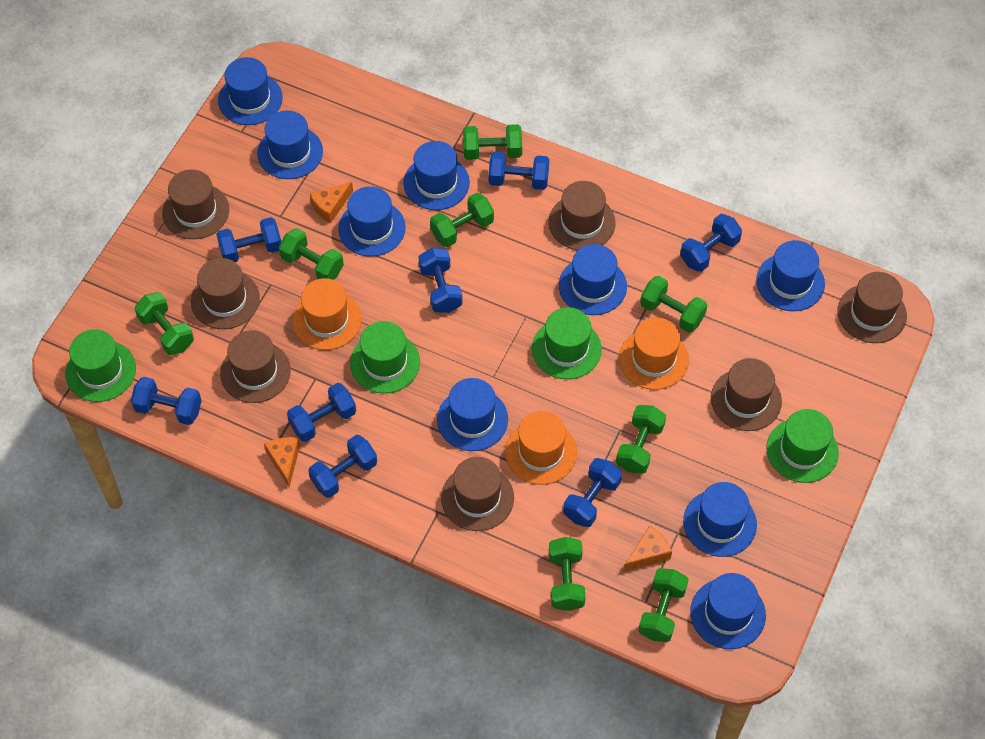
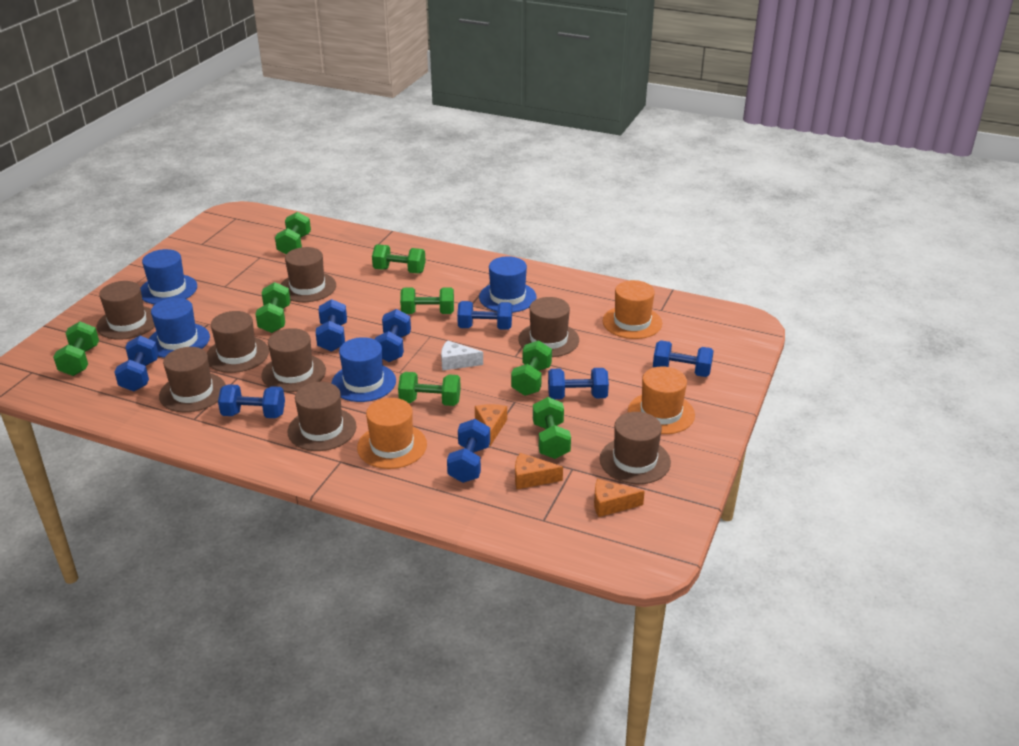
blue hat: 9 -> 4
brown hat: 7 -> 8
green hat: 4 -> 0
white cheese: 0 -> 1

